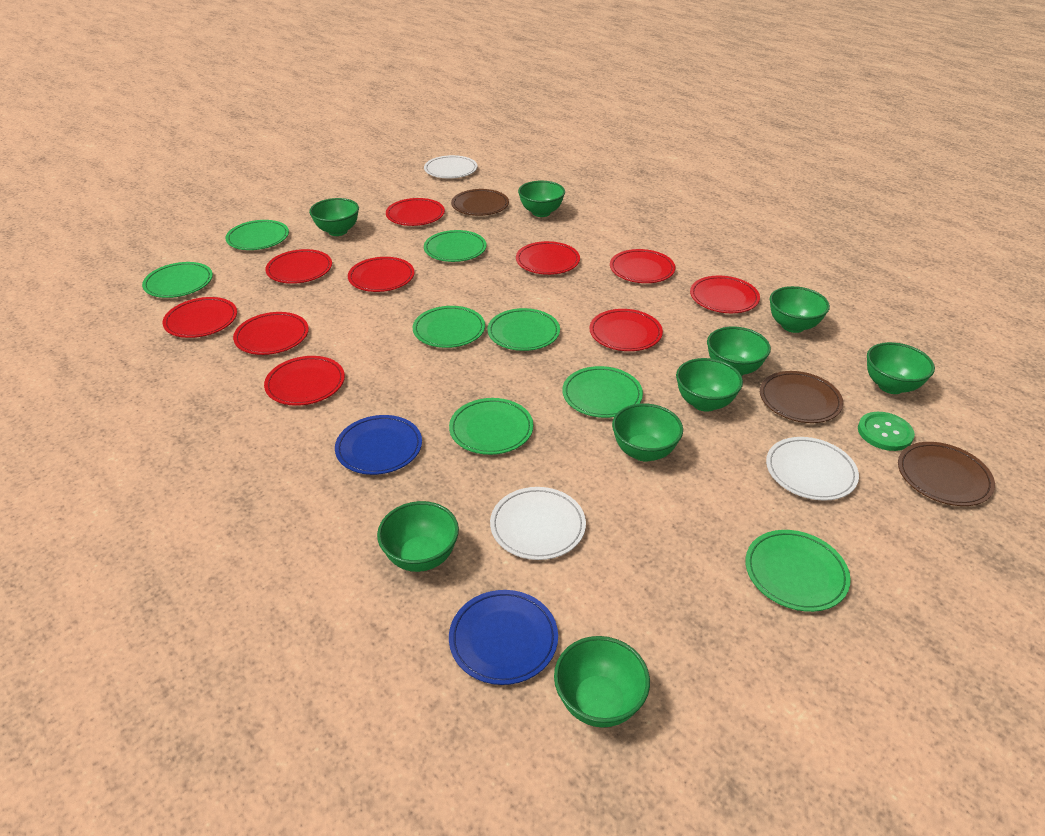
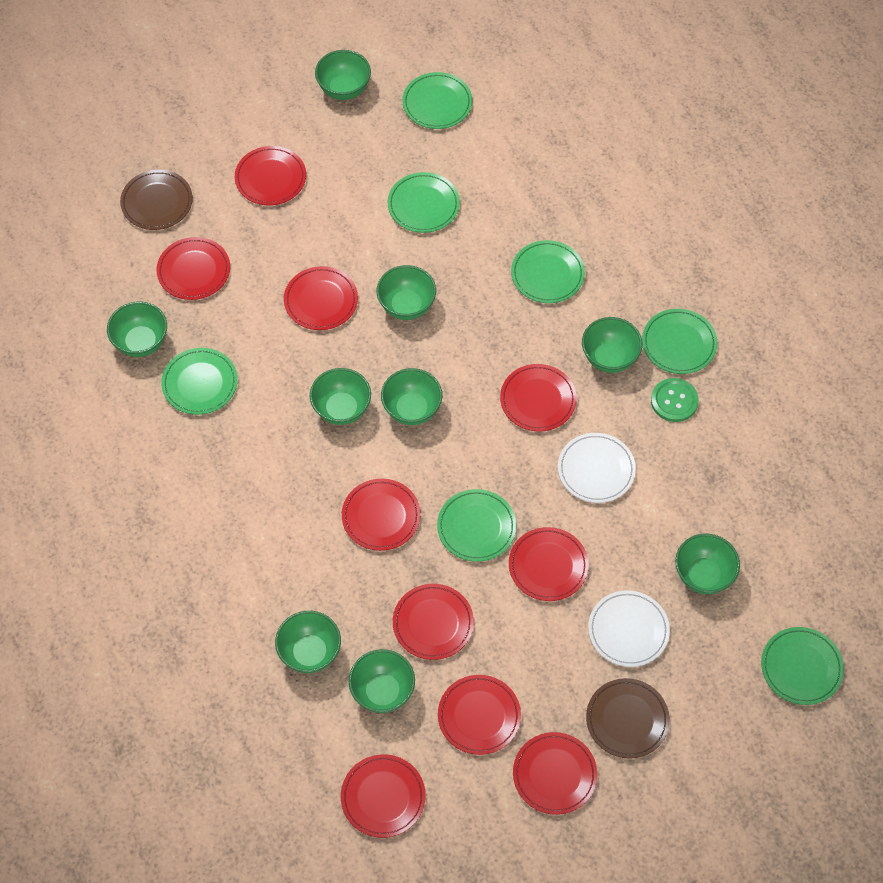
blue plate: 2 -> 0
brown plate: 3 -> 2
green plate: 8 -> 7
white plate: 3 -> 2

